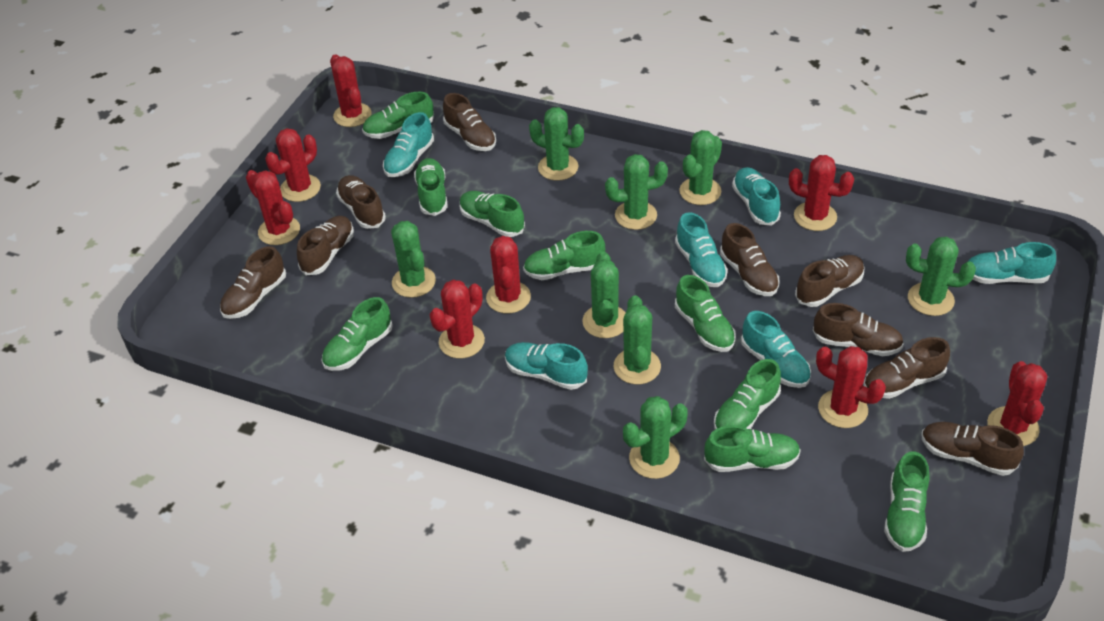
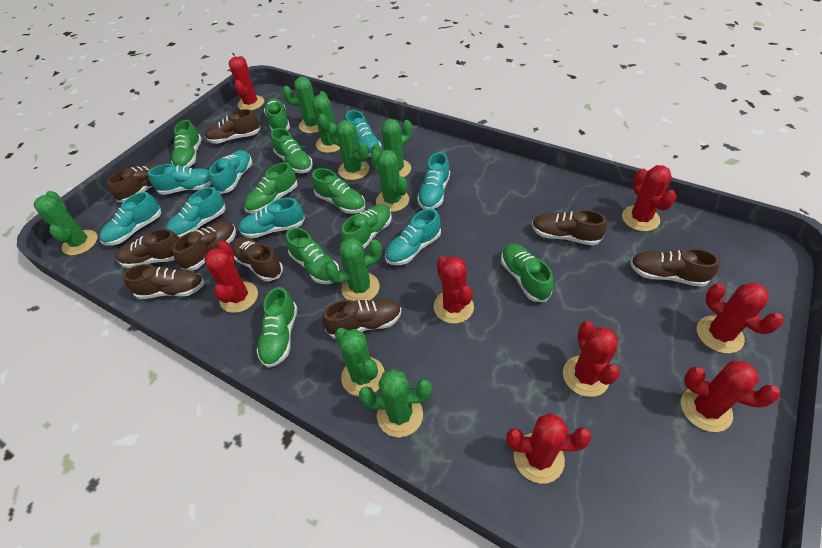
green cactus: 8 -> 9
turquoise shoe: 6 -> 8

